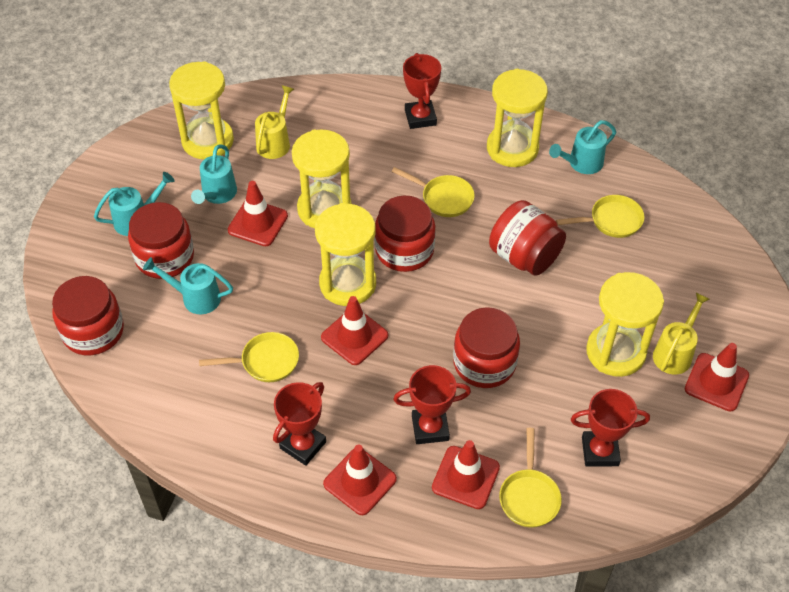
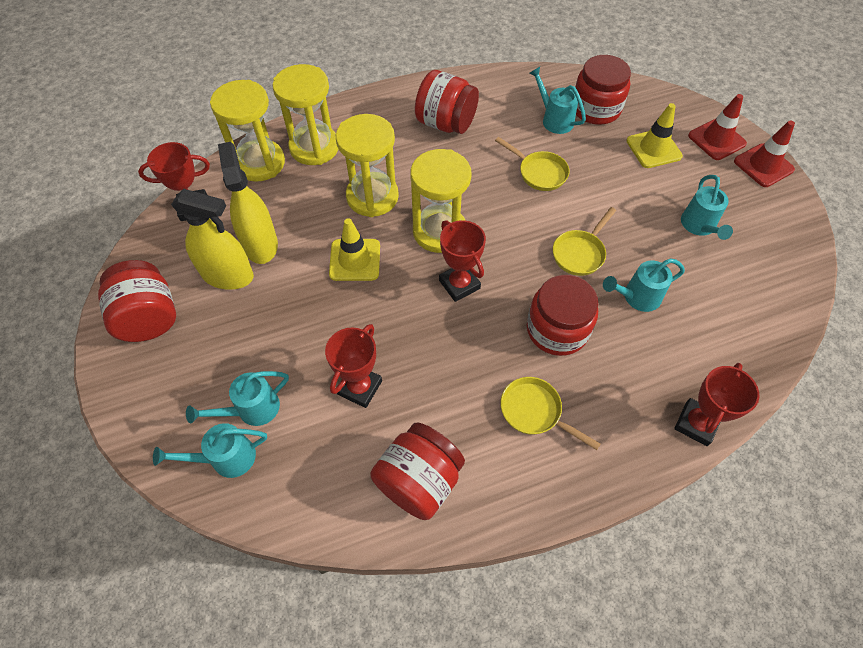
red traffic cone: 5 -> 2
turquoise watering can: 4 -> 5
yellow hourglass: 5 -> 4
yellow pan: 4 -> 3
yellow spray bottle: 0 -> 2
yellow traffic cone: 0 -> 2
yellow watering can: 2 -> 0

